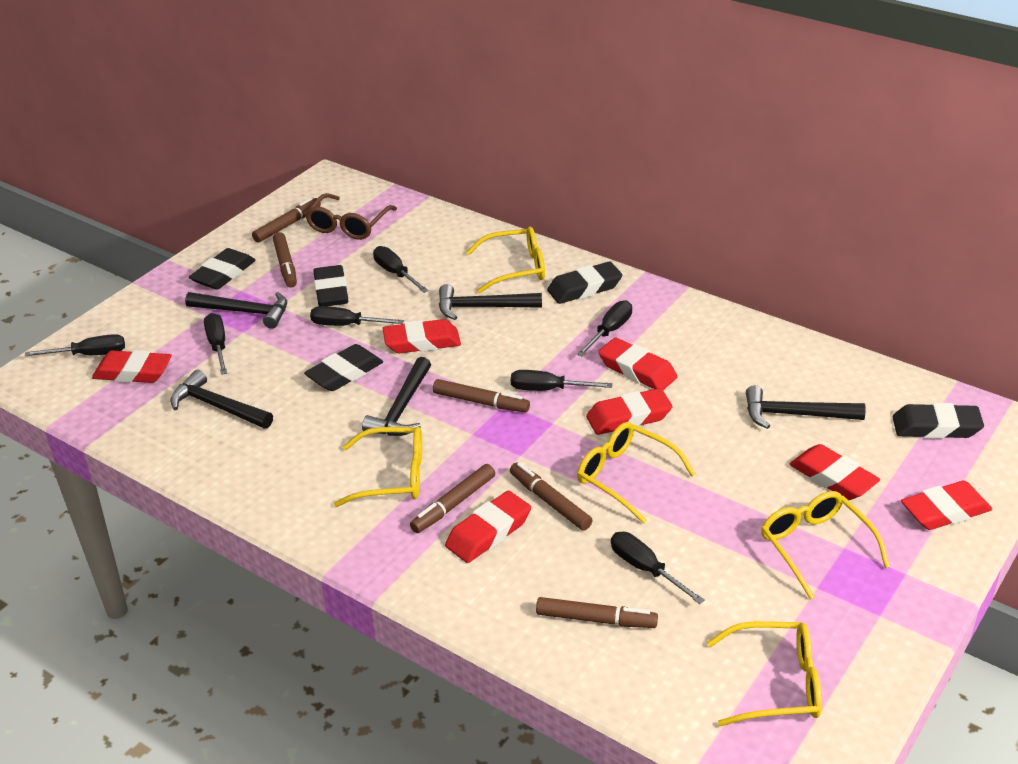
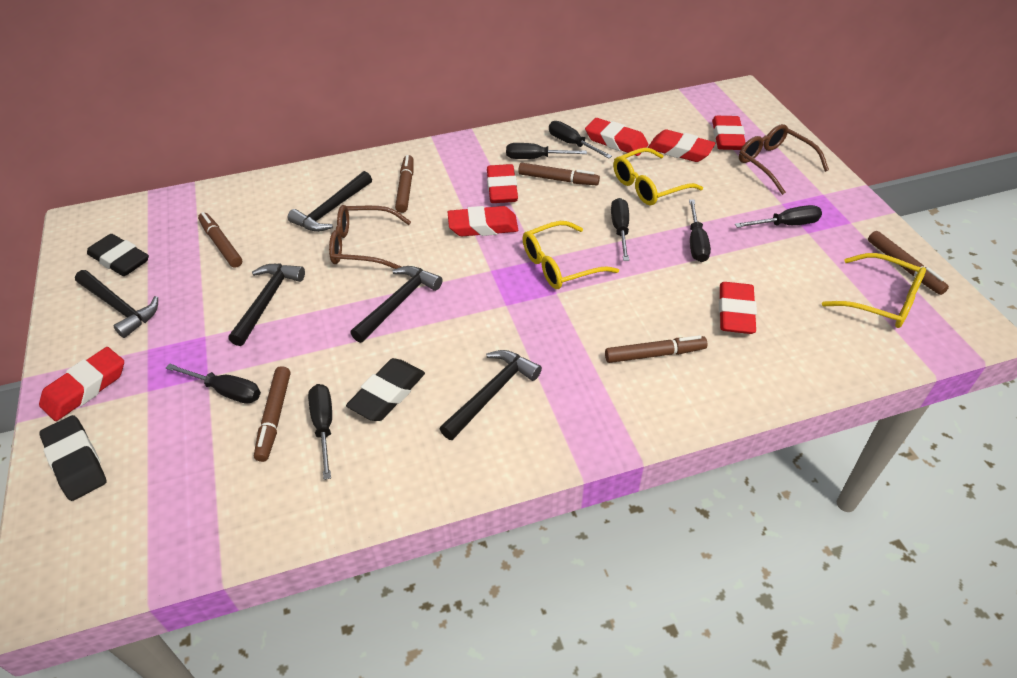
black eraser: 5 -> 3
brown glasses: 1 -> 2
yellow glasses: 5 -> 3

